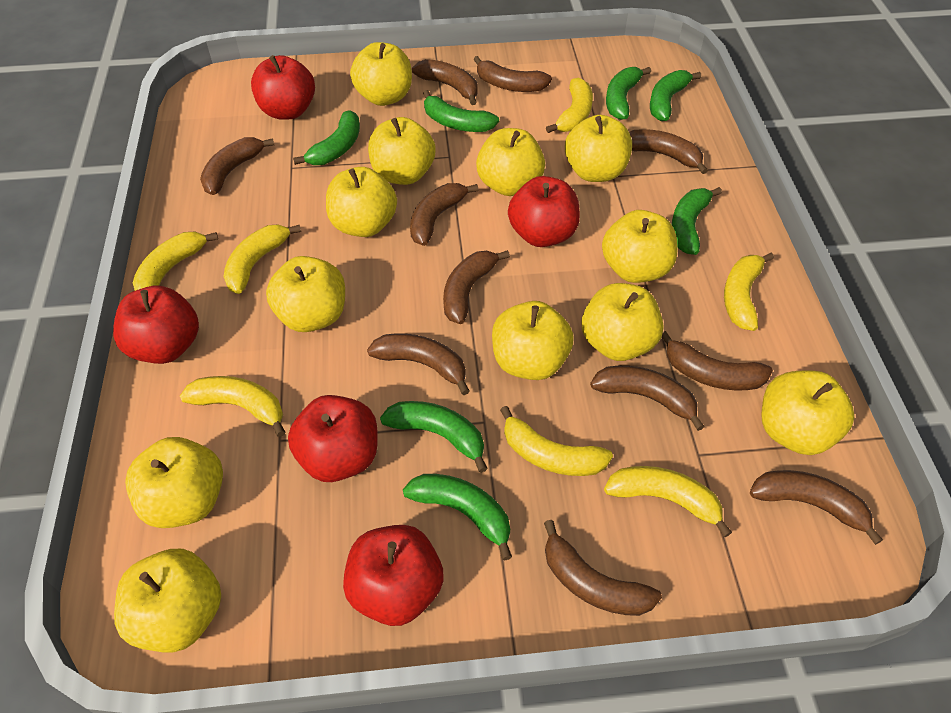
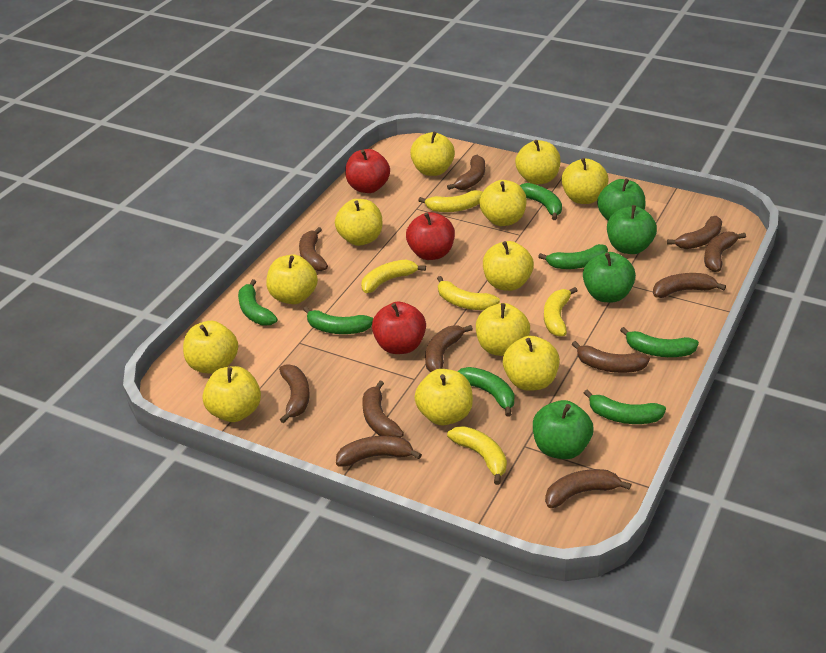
green apple: 0 -> 4
red apple: 5 -> 3
yellow banana: 7 -> 5

